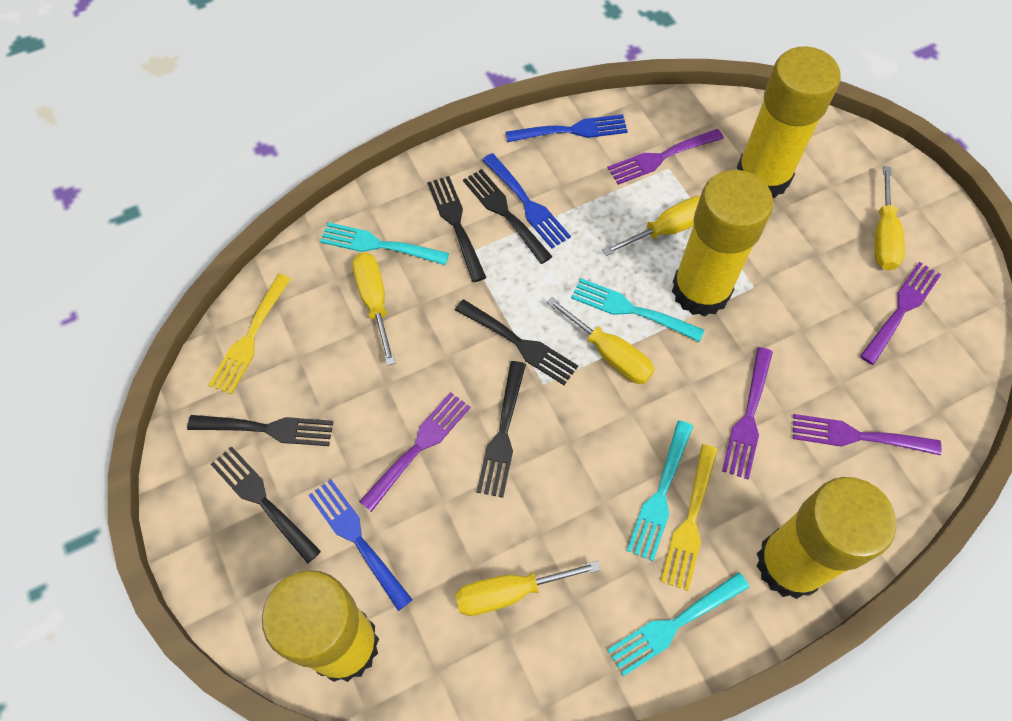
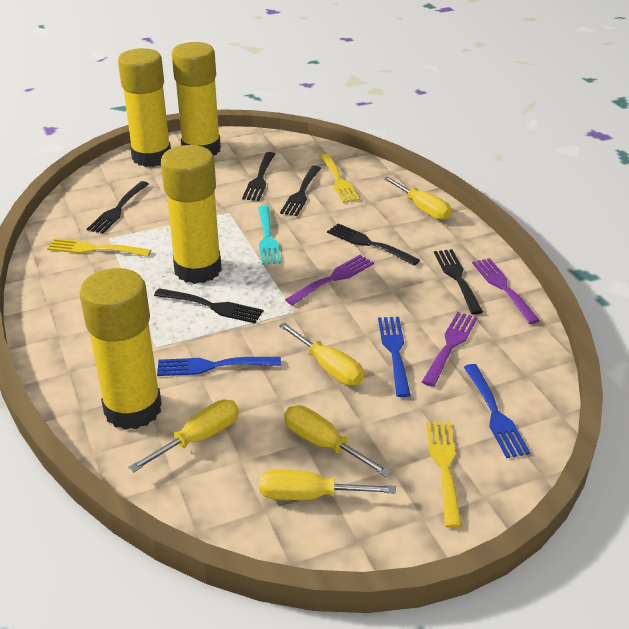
purple fork: 5 -> 3
turquoise fork: 4 -> 1
yellow fork: 2 -> 3

